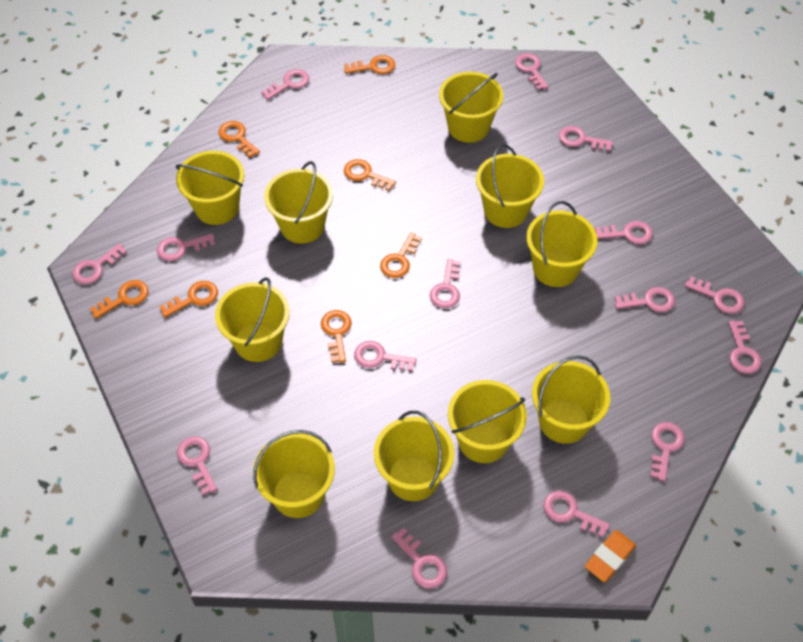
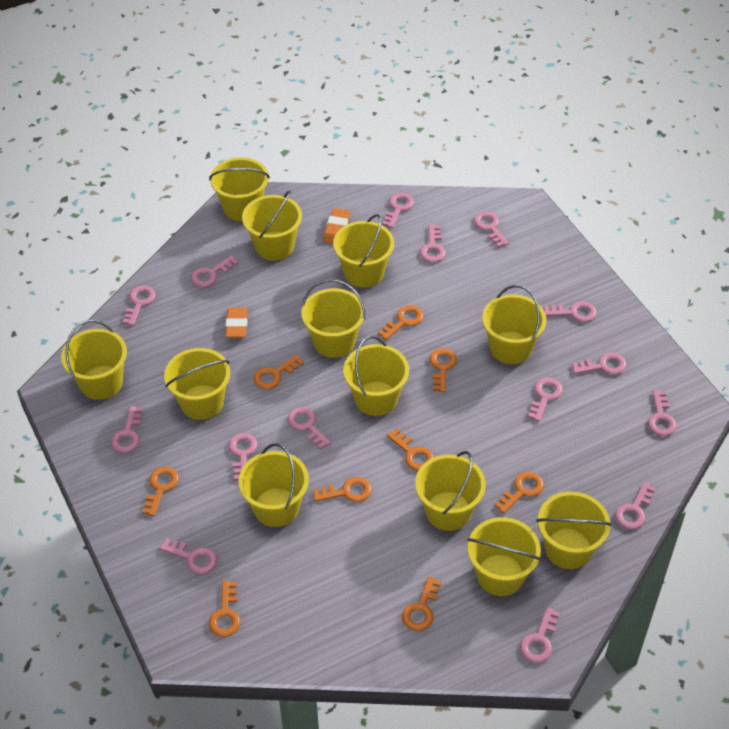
orange eraser: 1 -> 2
orange key: 7 -> 9
yellow bucket: 10 -> 12

